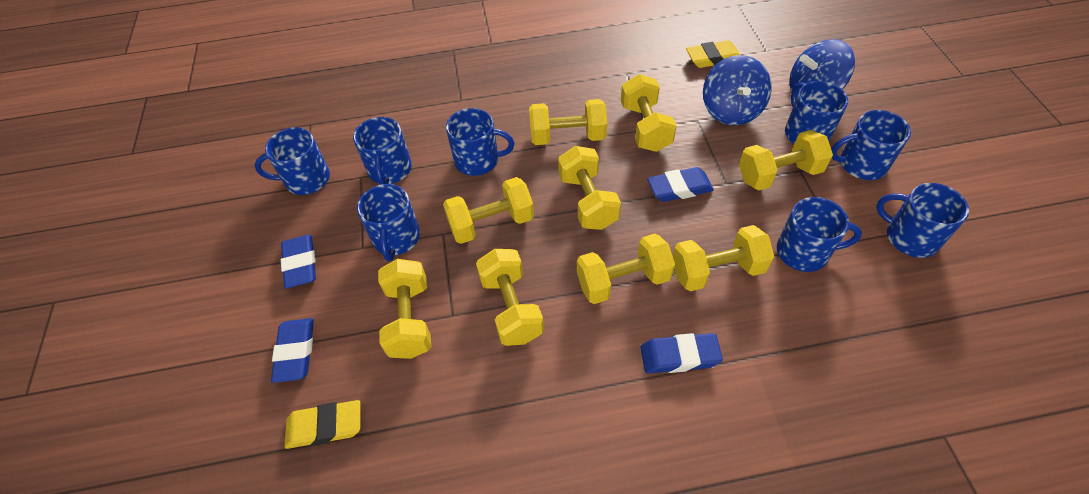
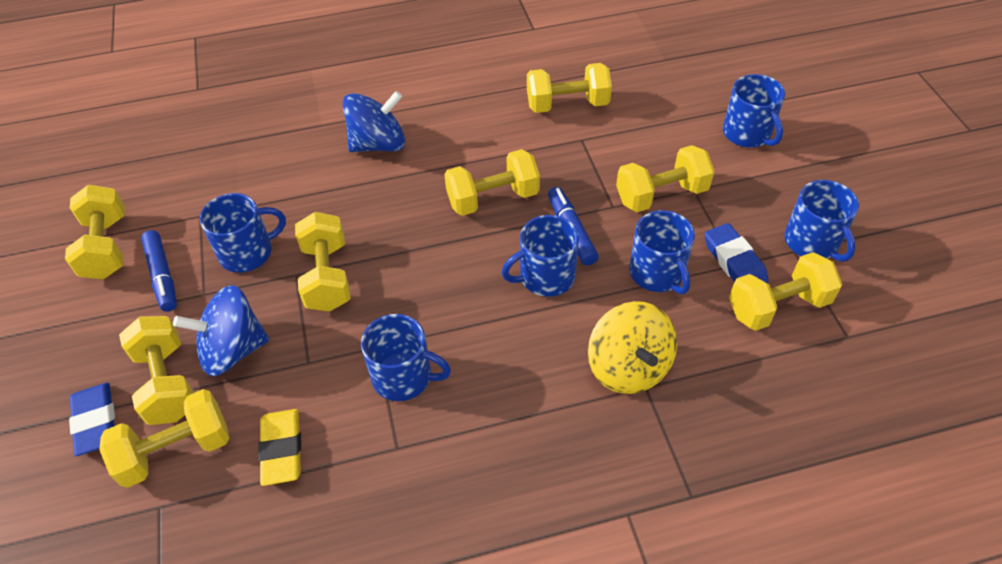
blue eraser: 4 -> 2
blue marker: 0 -> 2
blue mug: 8 -> 6
yellow dumbbell: 9 -> 8
yellow eraser: 2 -> 1
yellow spinning top: 0 -> 1

